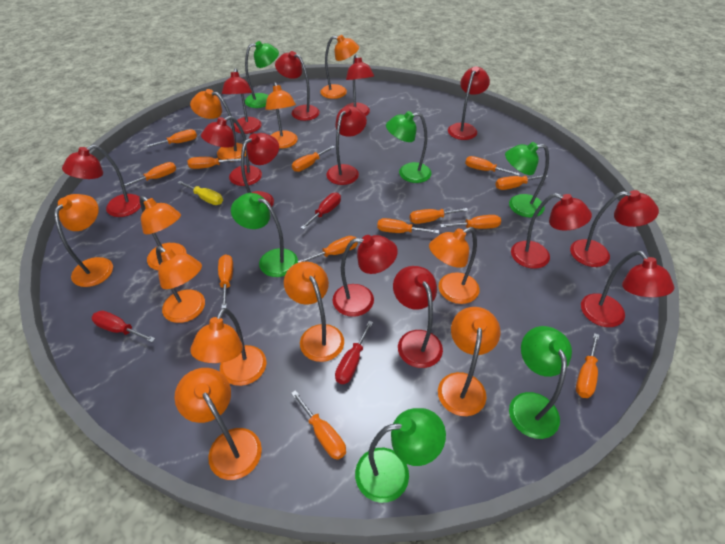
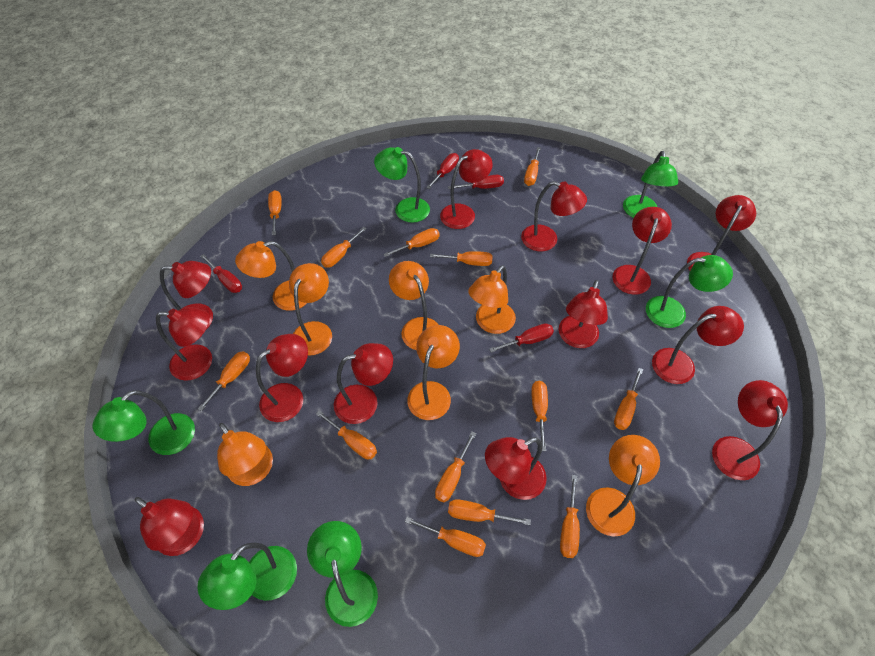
orange lamp: 11 -> 7
red screwdriver: 3 -> 4
yellow screwdriver: 1 -> 0

